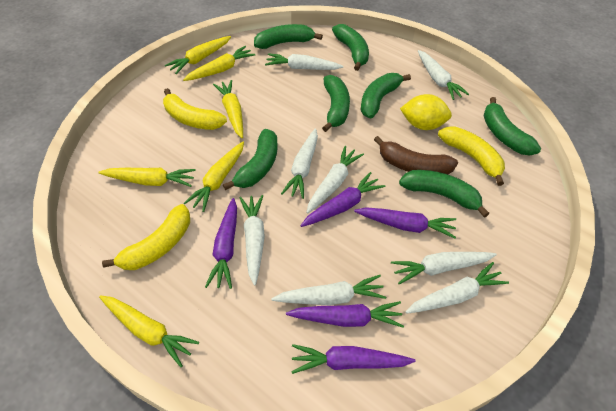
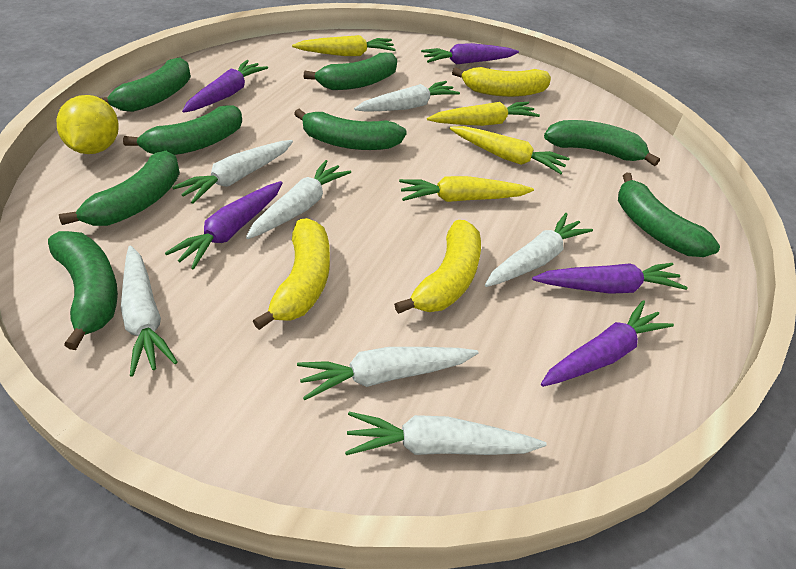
brown banana: 1 -> 0
green banana: 7 -> 8
white carrot: 8 -> 7
yellow carrot: 6 -> 4

